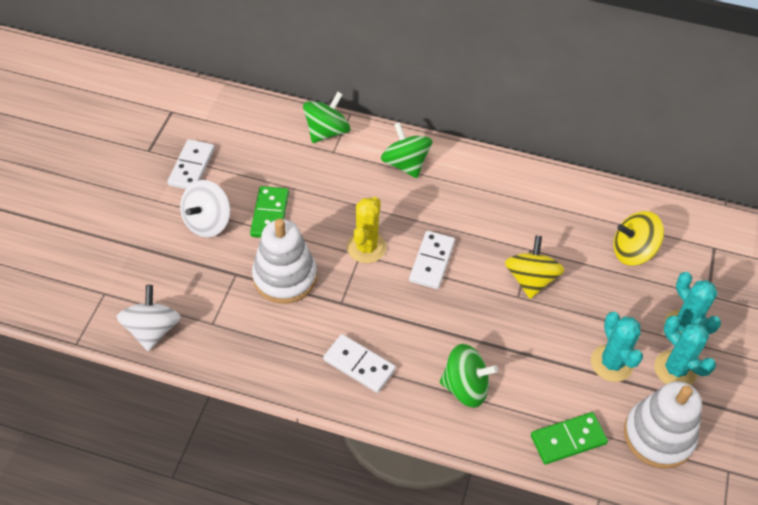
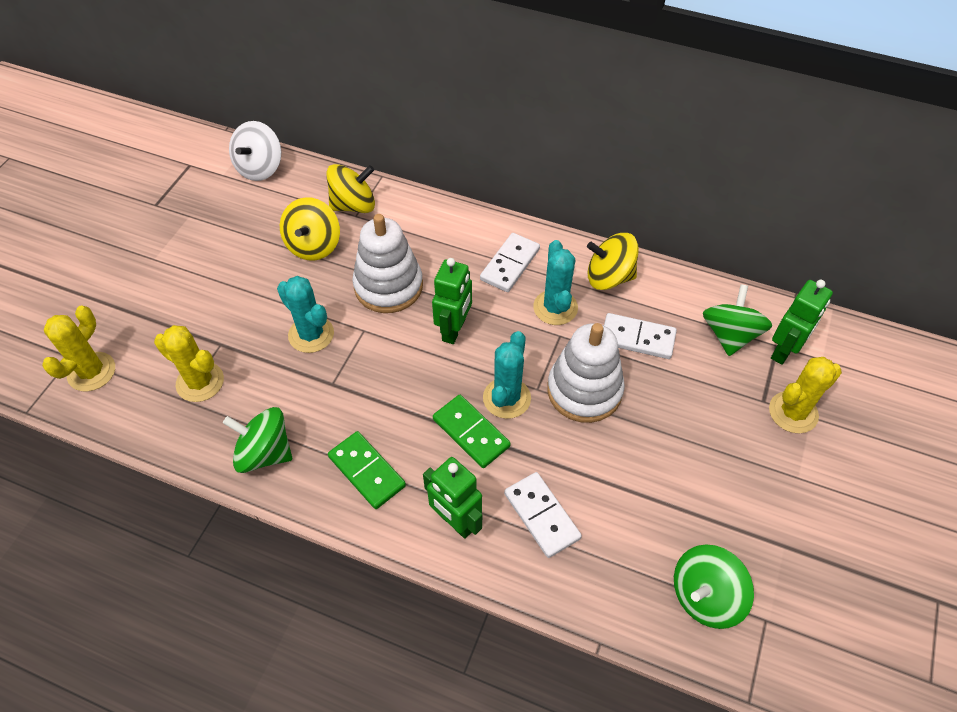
green robot: 0 -> 3
white spinning top: 2 -> 1
yellow cactus: 1 -> 3
yellow spinning top: 2 -> 3

